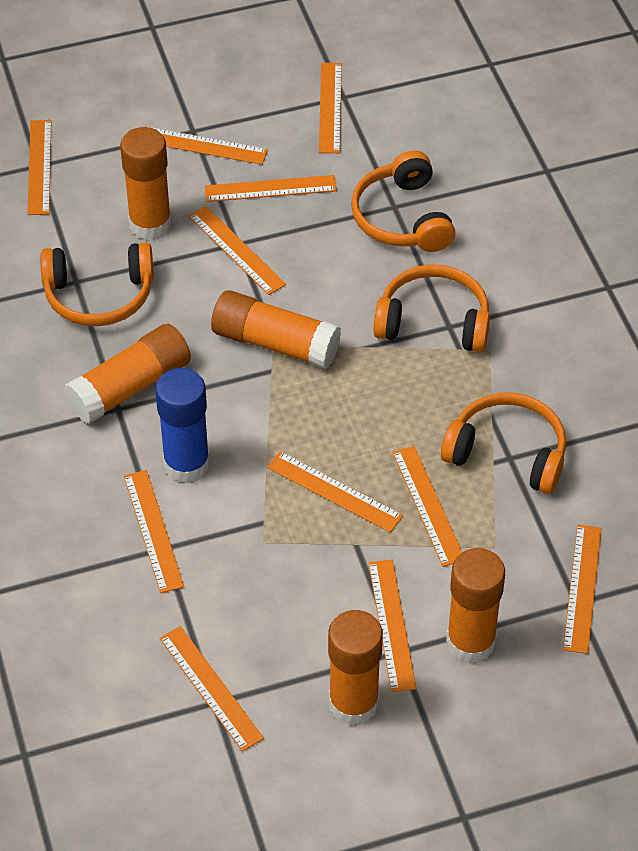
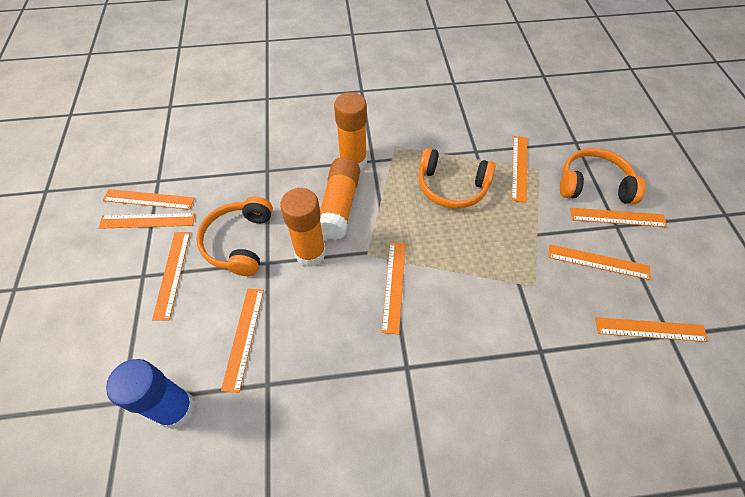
orange glue stick: 5 -> 3
orange headphones: 4 -> 3
orange ruler: 11 -> 9

